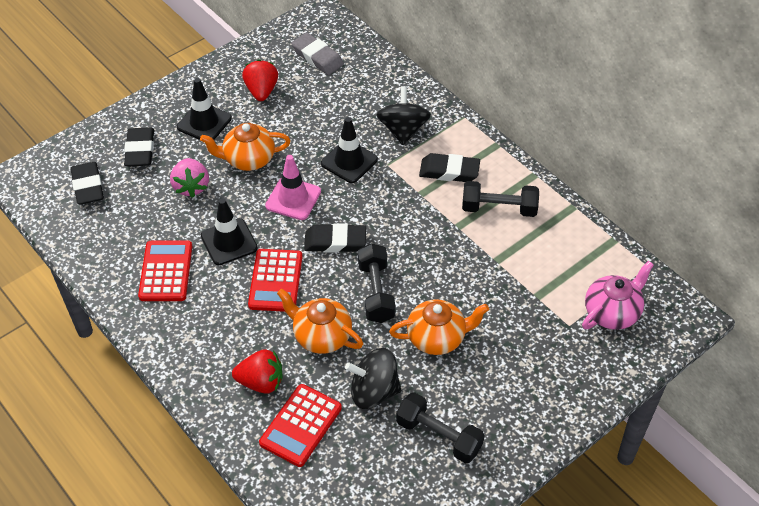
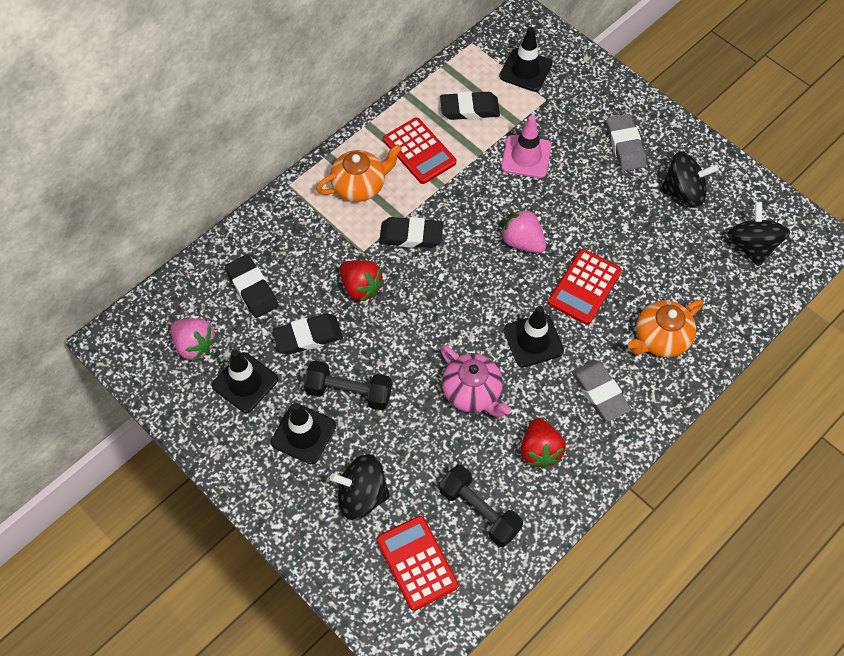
black dumbbell: 3 -> 2
black spinning top: 2 -> 3
black traffic cone: 3 -> 4
grey eraser: 1 -> 2
orange teapot: 3 -> 2
pink strawberry: 1 -> 2

